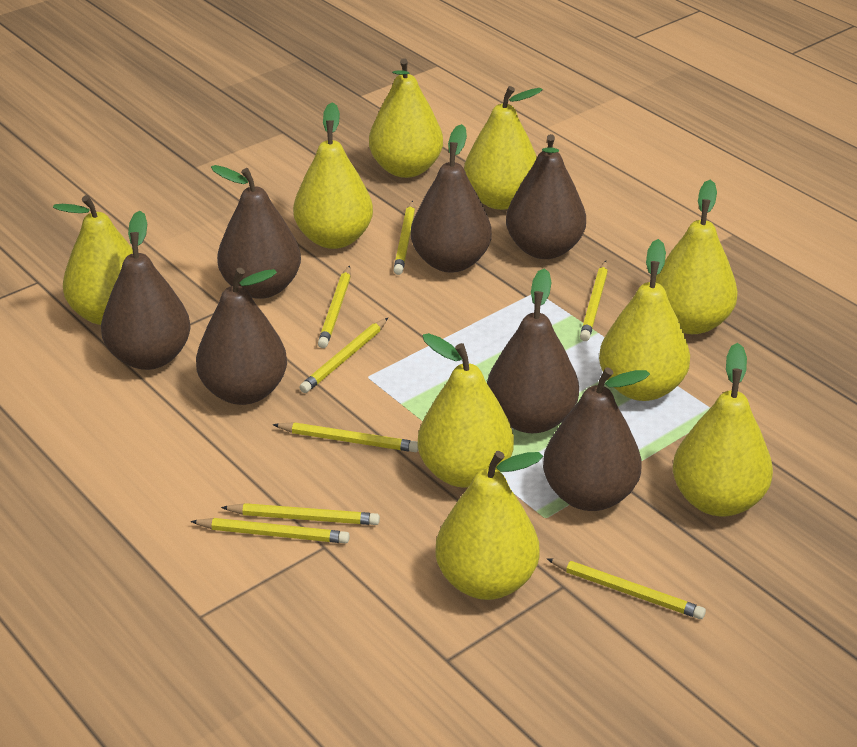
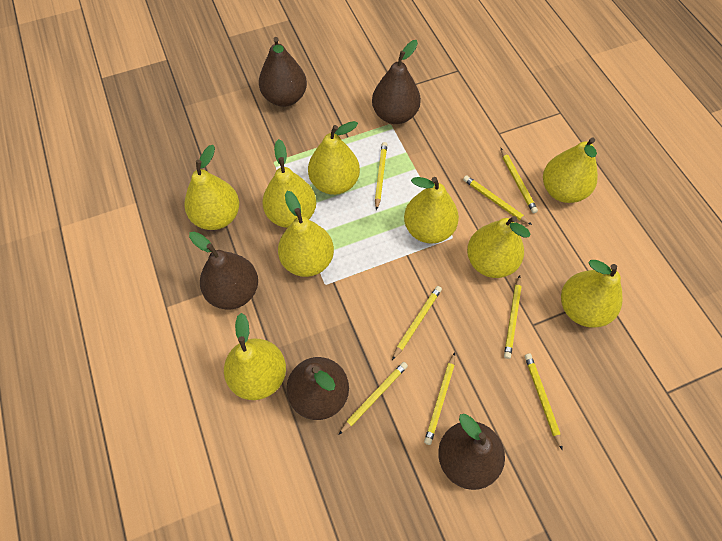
brown pear: 7 -> 5

